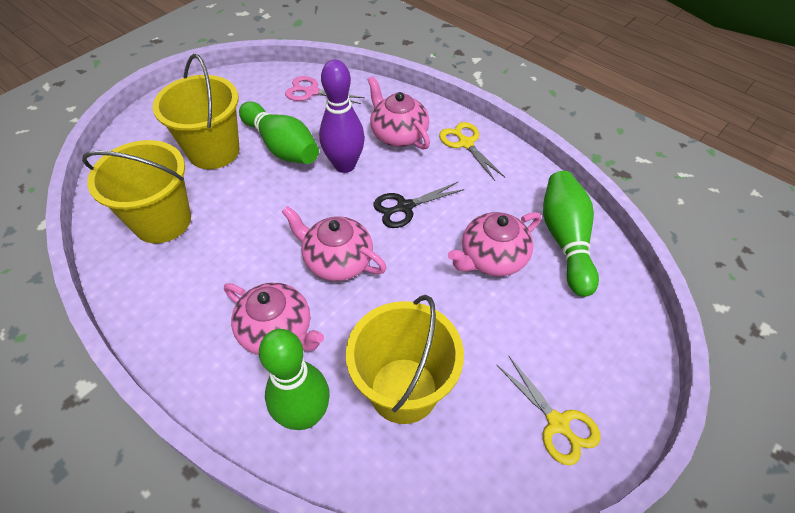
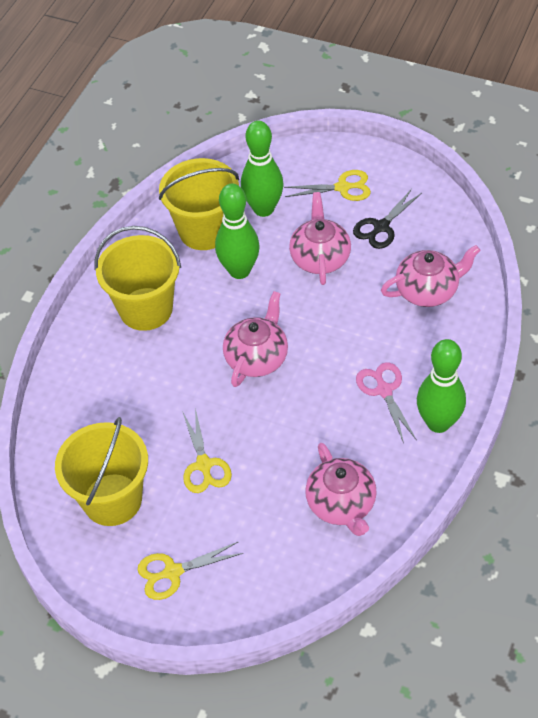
purple bowling pin: 1 -> 0
yellow scissors: 2 -> 3

